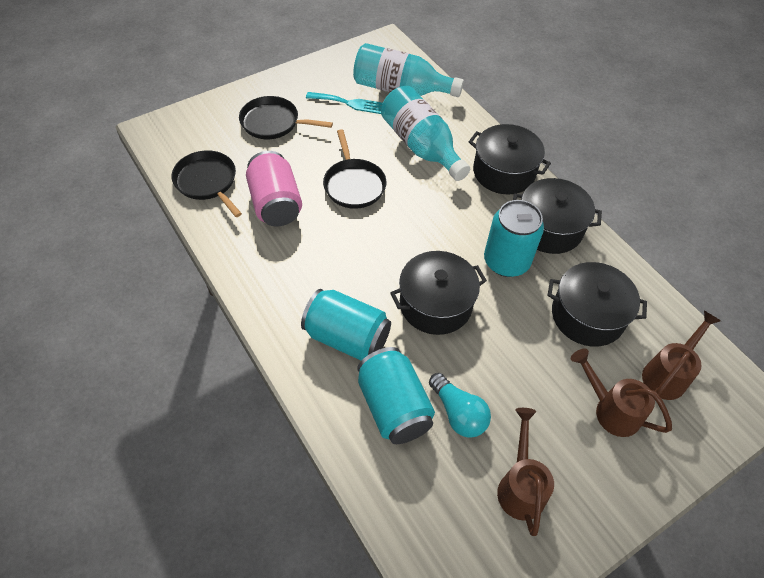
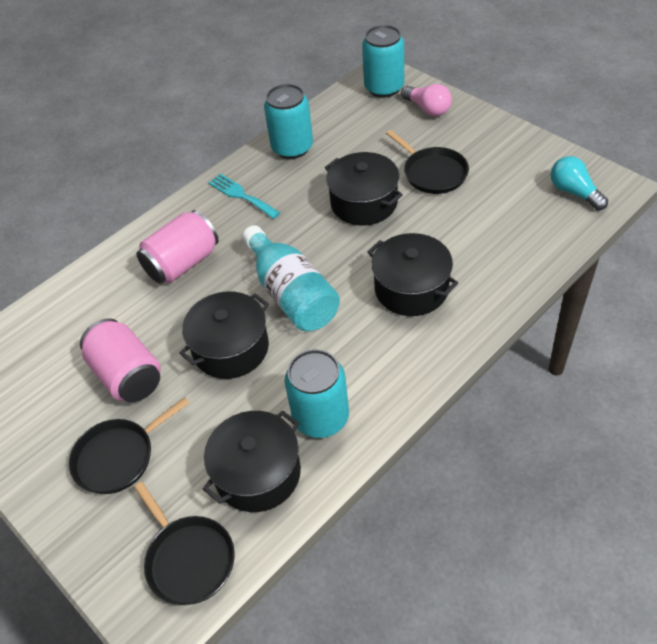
brown watering can: 3 -> 0
pink can: 1 -> 2
pink light bulb: 0 -> 1
turquoise bottle: 2 -> 1

